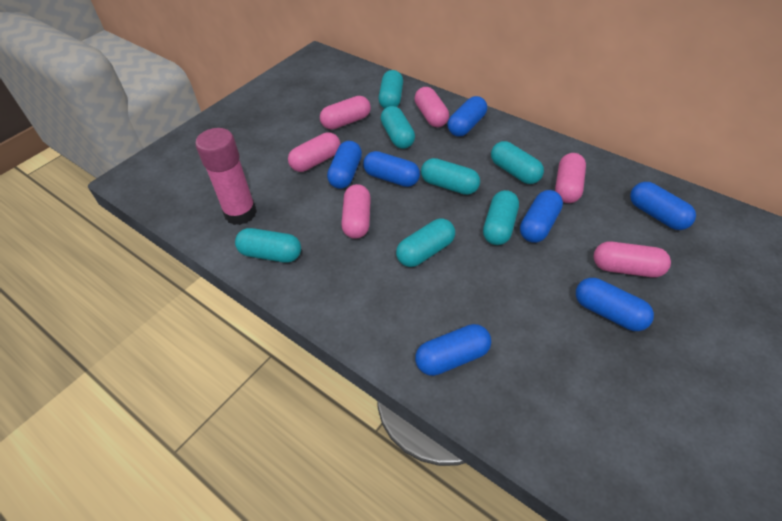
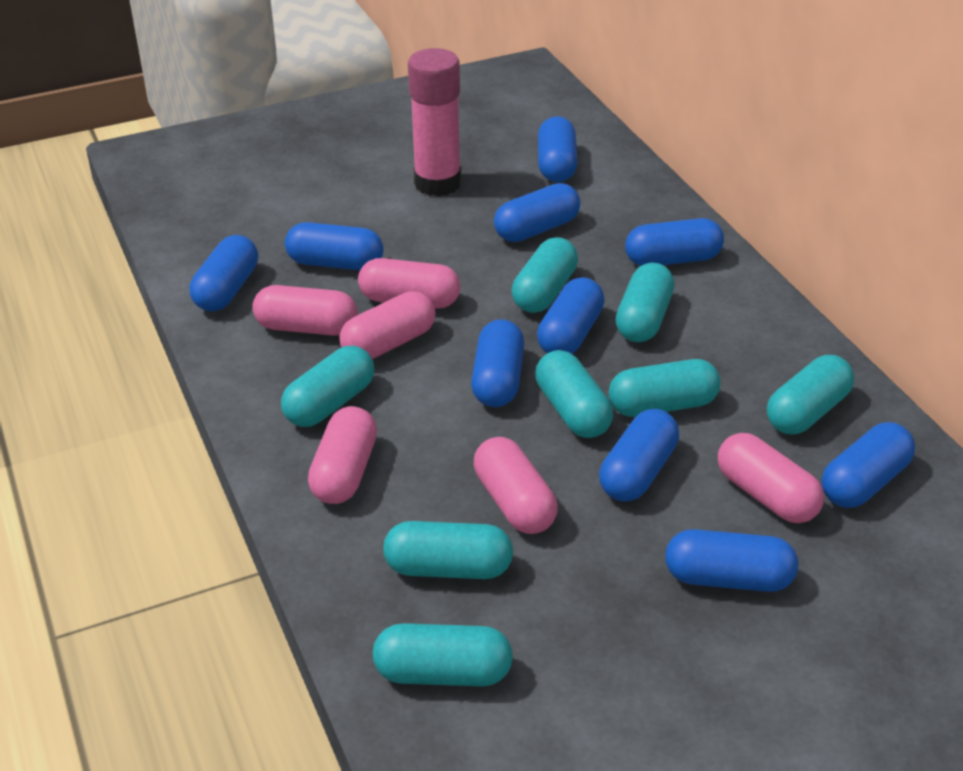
blue capsule: 7 -> 10
turquoise capsule: 7 -> 8

